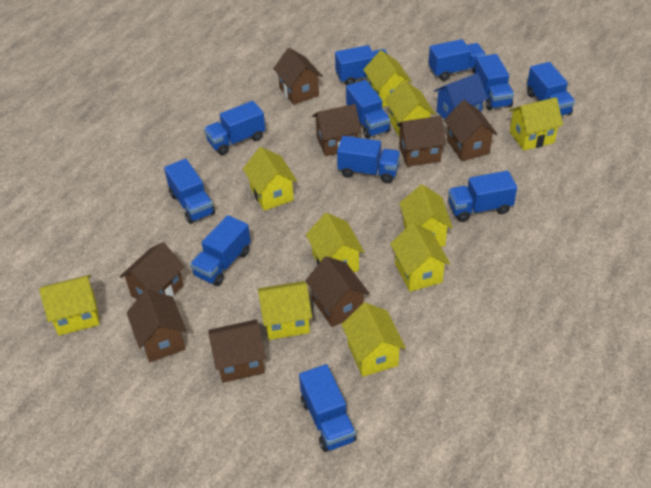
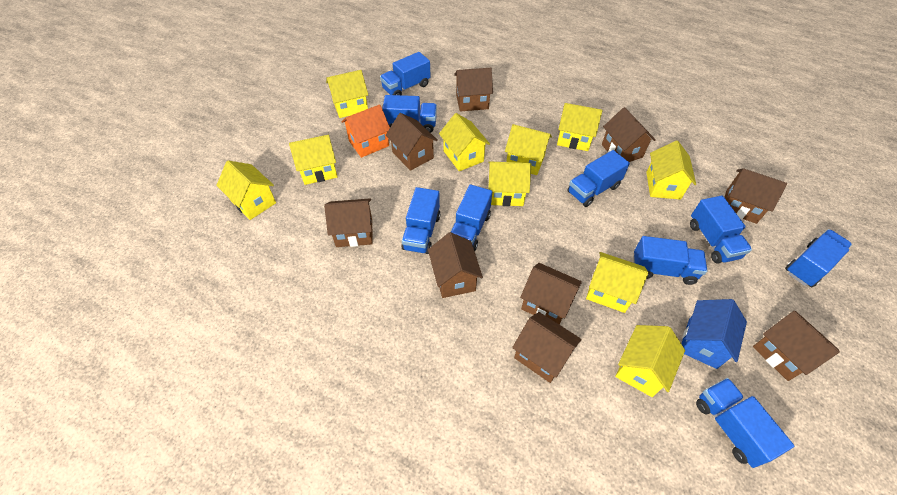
blue truck: 11 -> 9
brown house: 8 -> 9
orange house: 0 -> 1

